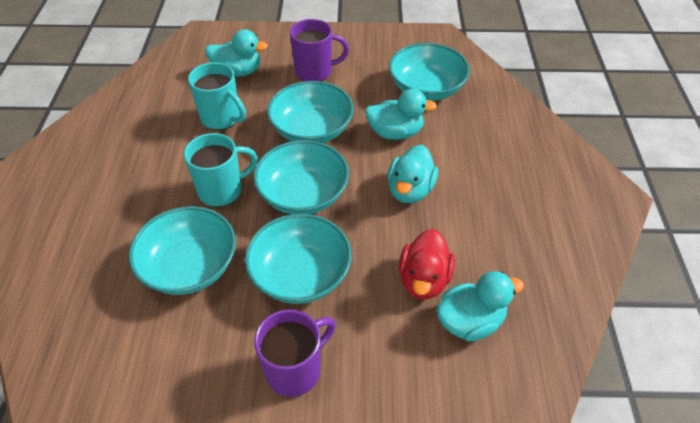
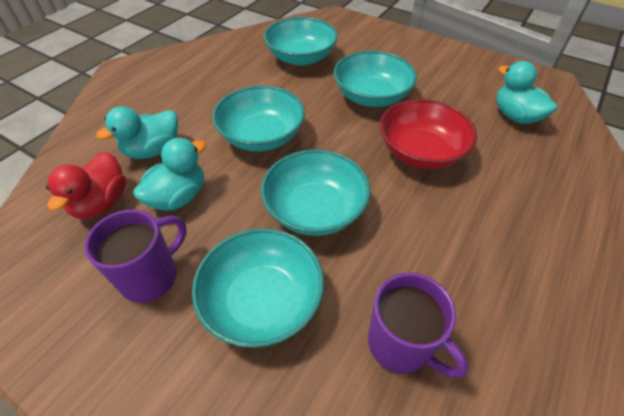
red bowl: 0 -> 1
turquoise duck: 4 -> 3
turquoise mug: 2 -> 0

